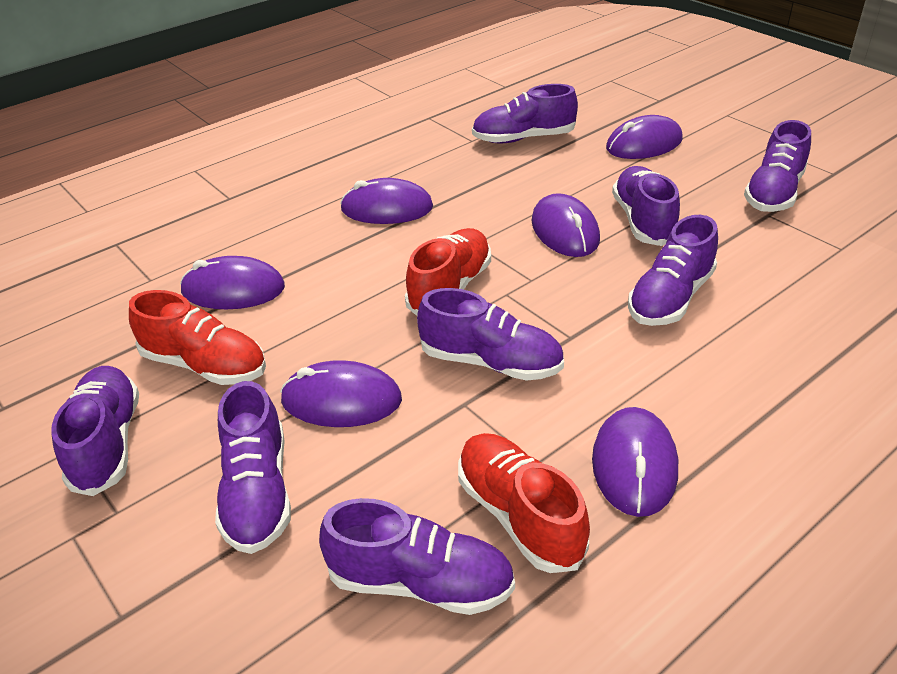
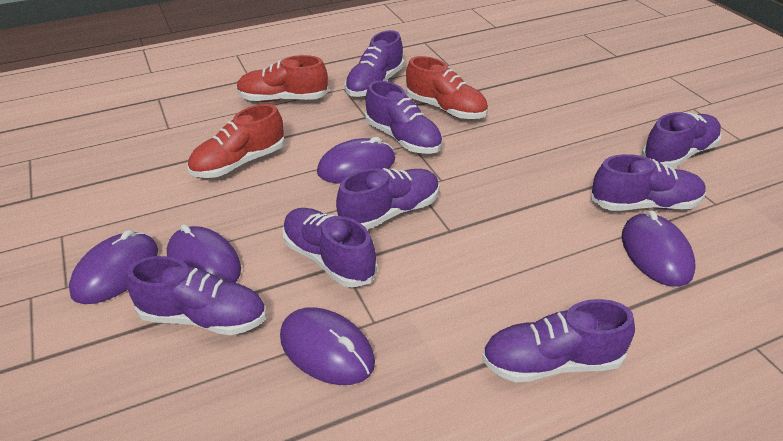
purple mouse: 6 -> 5

